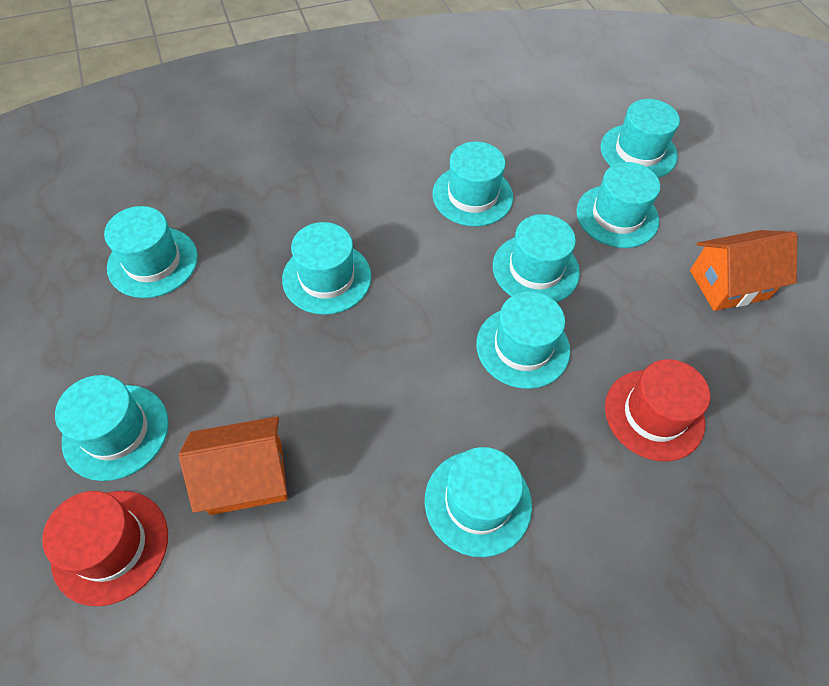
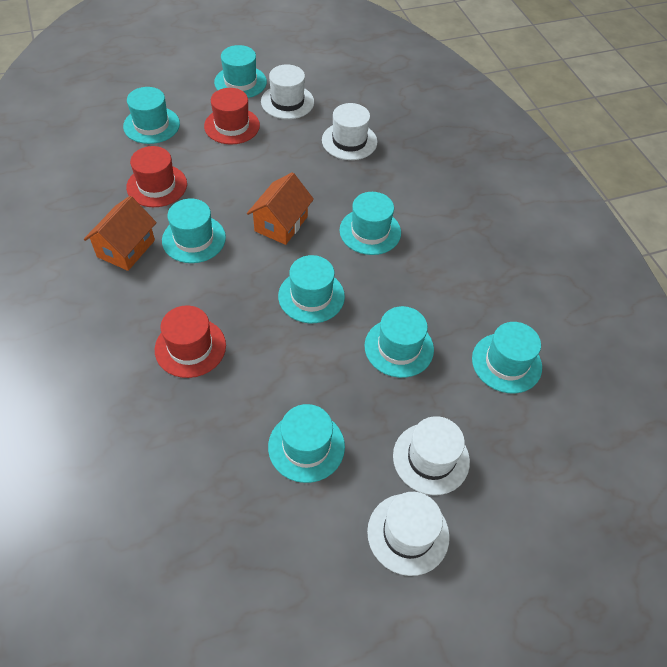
red hat: 2 -> 3
turquoise hat: 9 -> 8
white hat: 0 -> 4

